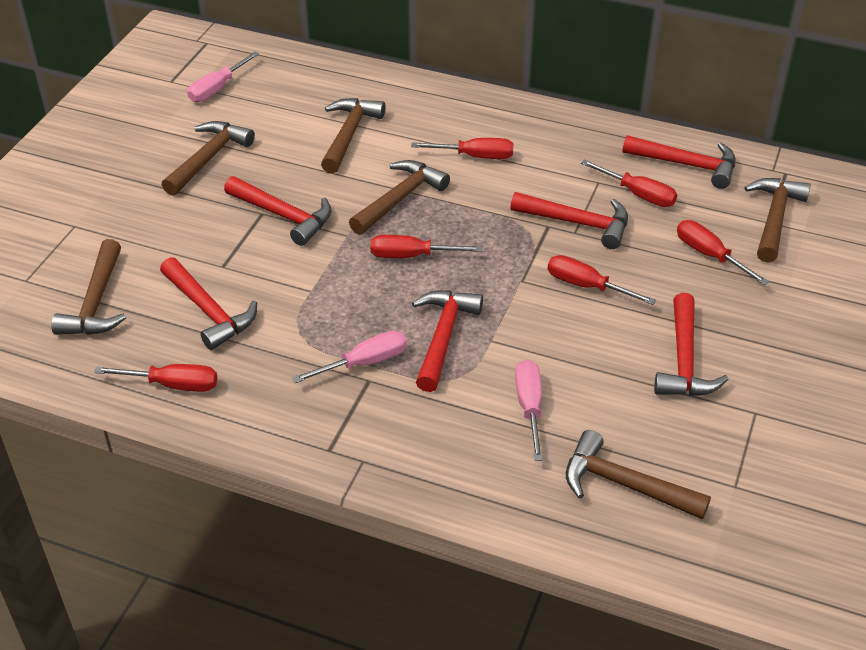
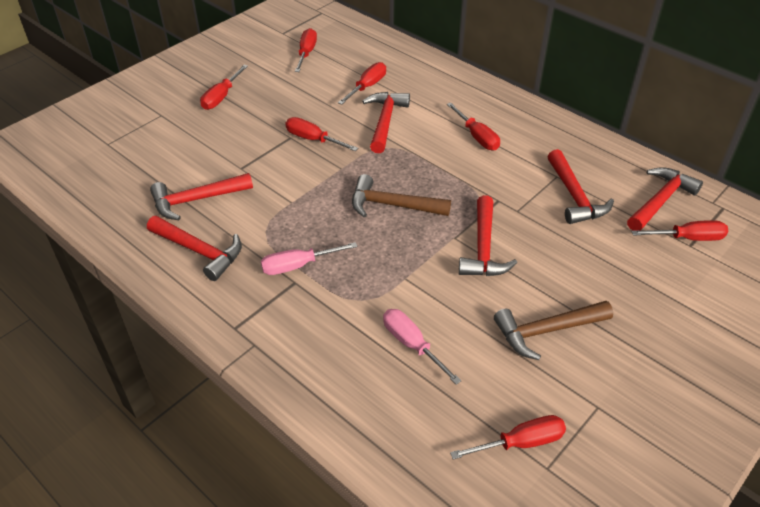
brown hammer: 6 -> 2
pink screwdriver: 3 -> 2
red screwdriver: 6 -> 7

